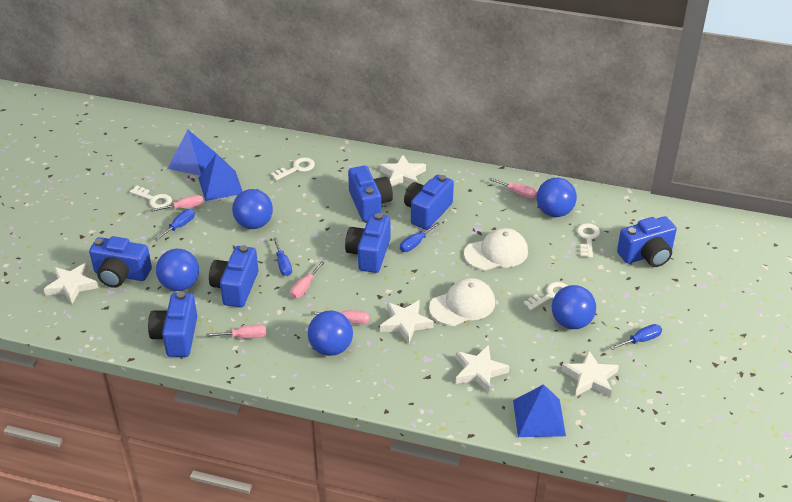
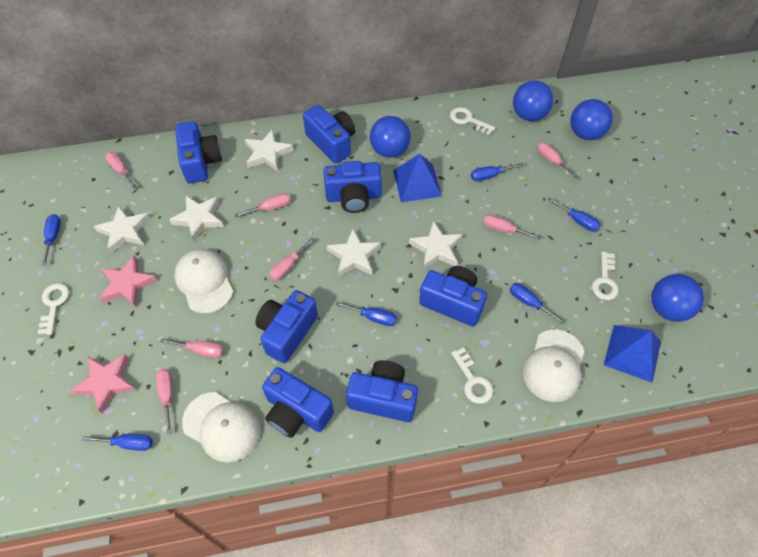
blue ball: 5 -> 4
blue pyramid: 3 -> 2
blue screwdriver: 4 -> 6
pink screwdriver: 5 -> 7
pink star: 0 -> 2
white cap: 2 -> 3

